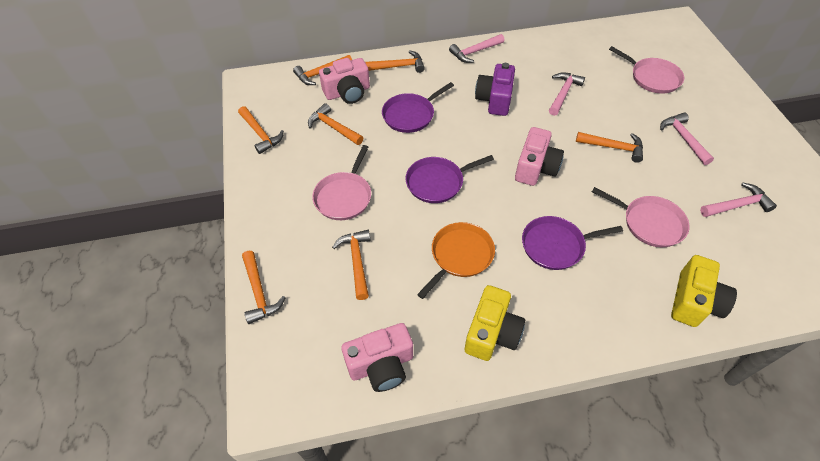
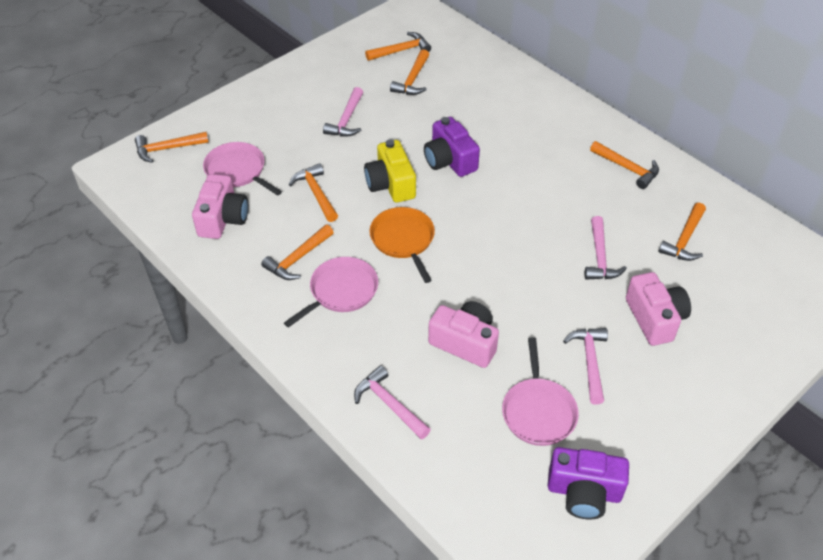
purple camera: 1 -> 2
purple pan: 3 -> 0
yellow camera: 2 -> 1

